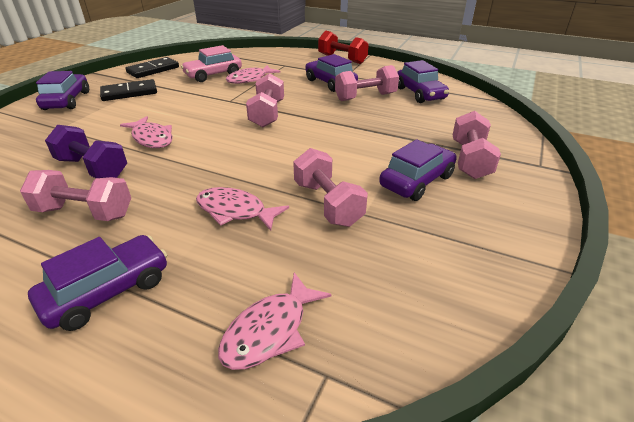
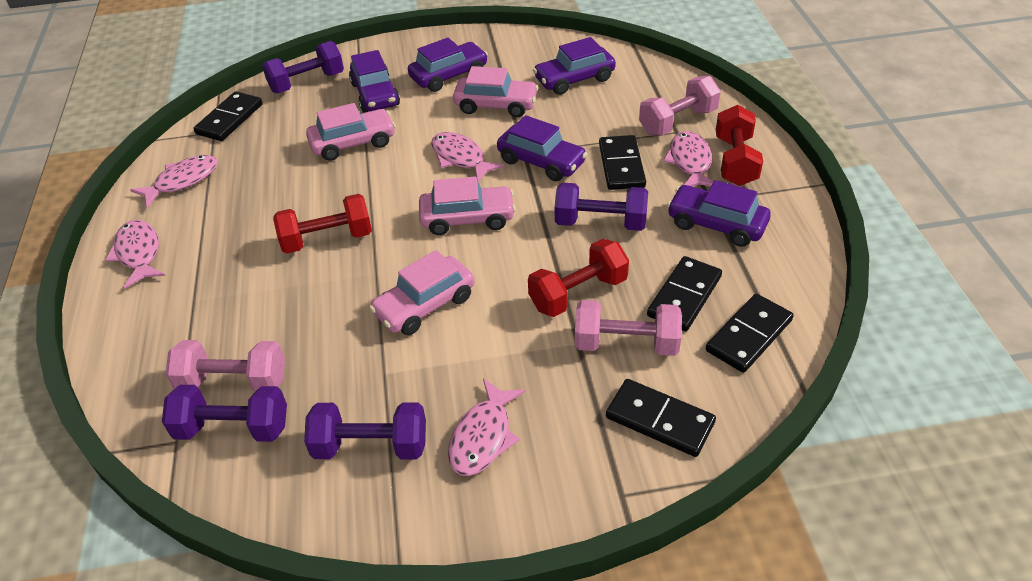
black domino: 2 -> 5
pink car: 1 -> 4
pink dumbbell: 5 -> 3
pink fish: 4 -> 5
purple dumbbell: 1 -> 4
red dumbbell: 1 -> 3

